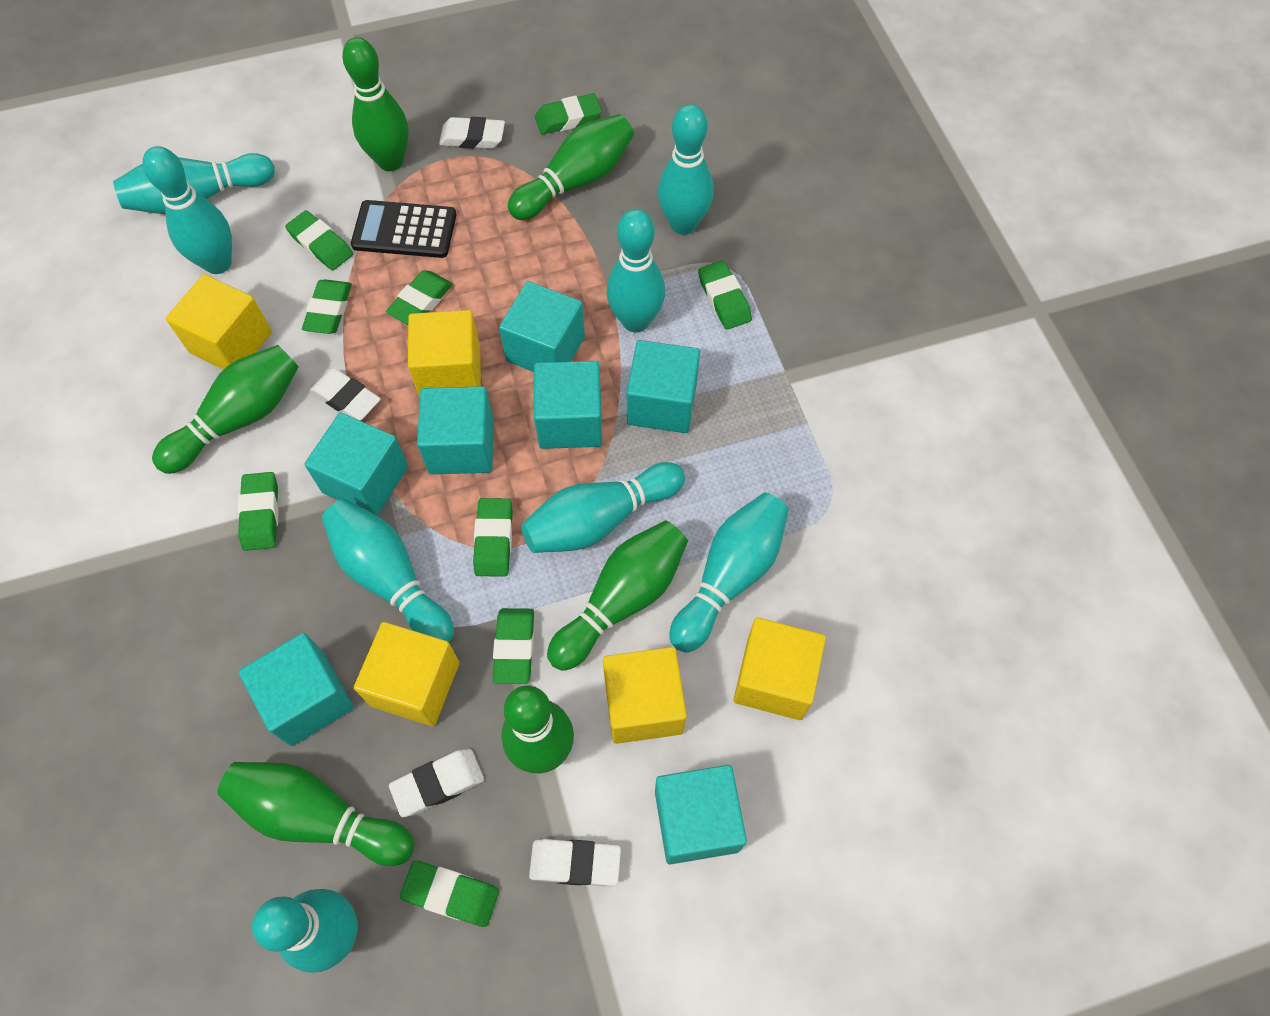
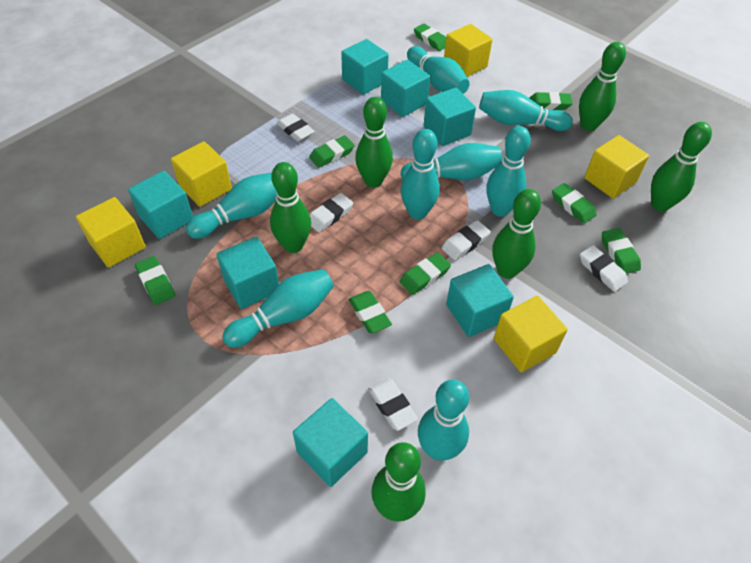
black calculator: 1 -> 0
green eraser: 9 -> 8
white eraser: 4 -> 5

